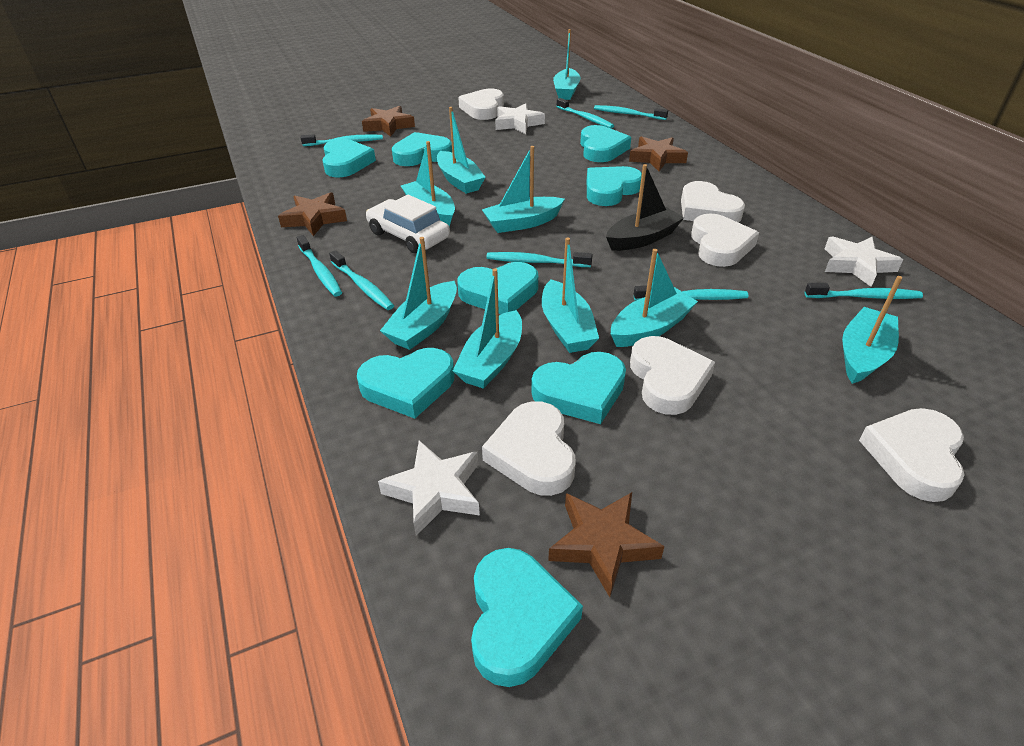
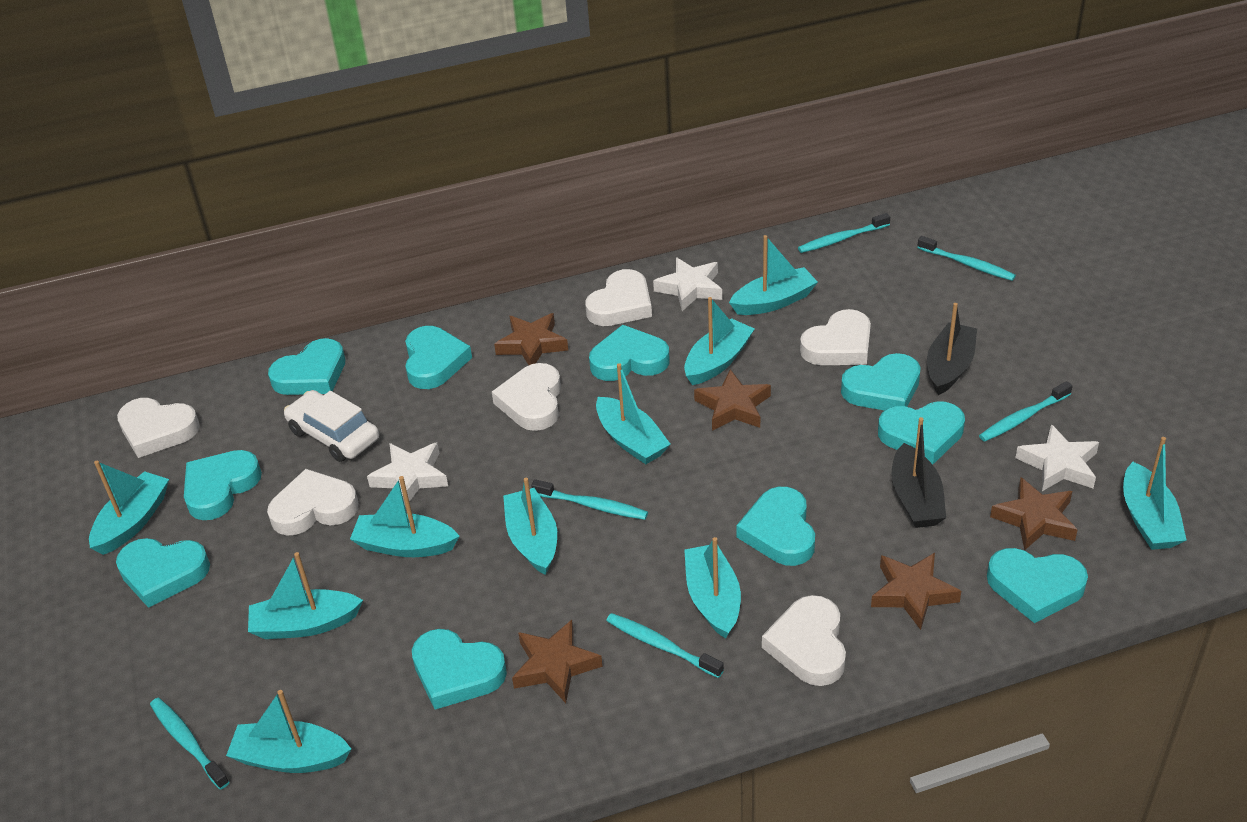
black boat: 1 -> 2
brown star: 4 -> 5
turquoise boat: 9 -> 10
turquoise heart: 8 -> 10
turquoise toothbrush: 8 -> 6

